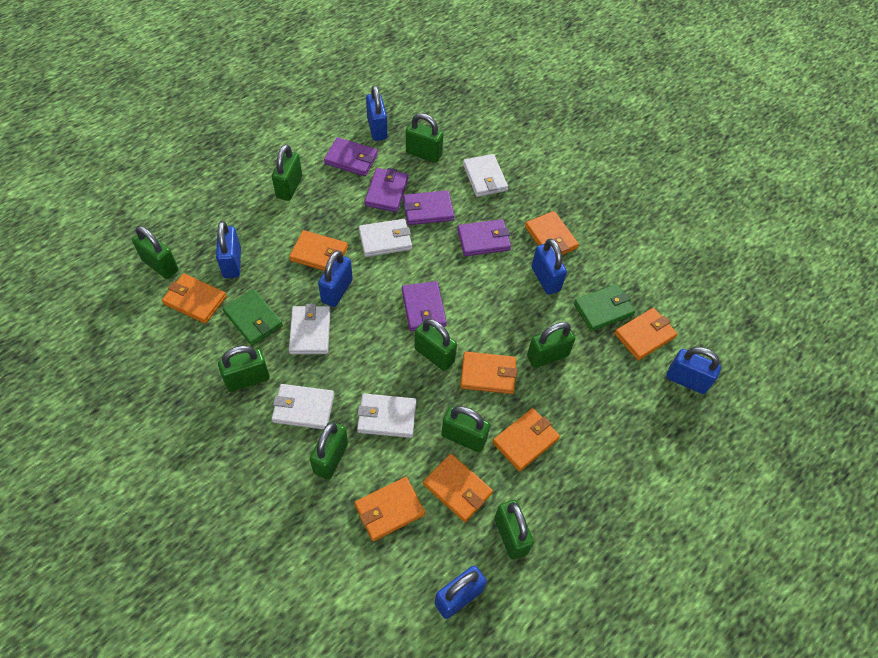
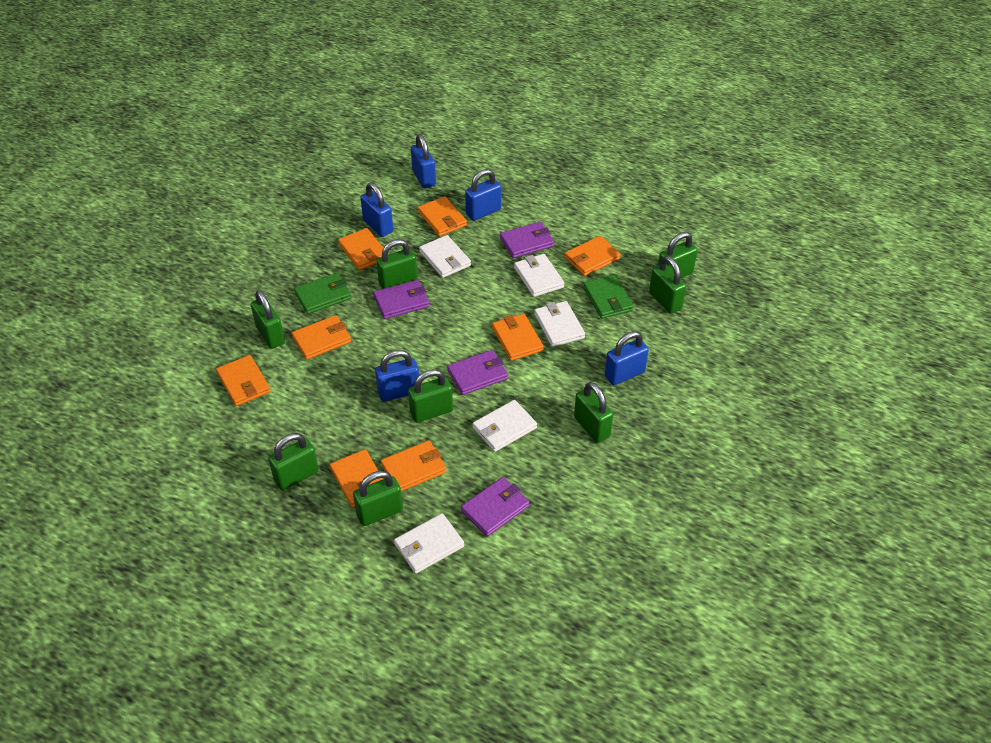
blue padlock: 6 -> 5
green padlock: 9 -> 8
purple wallet: 5 -> 4

